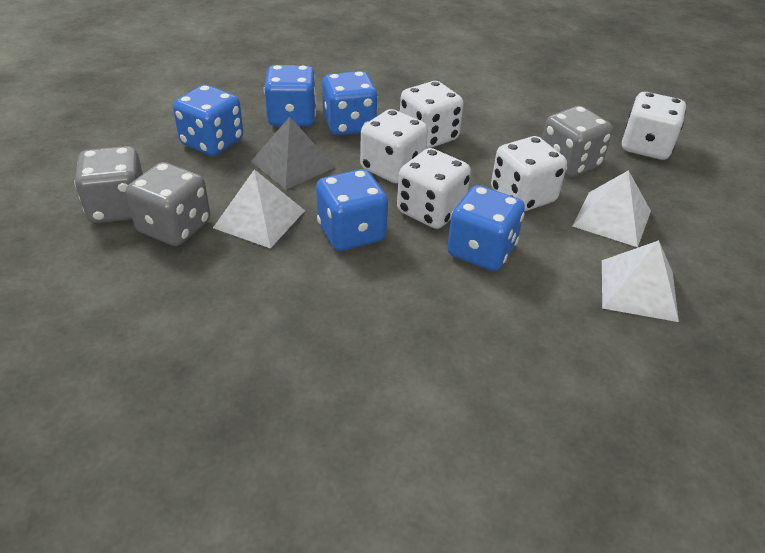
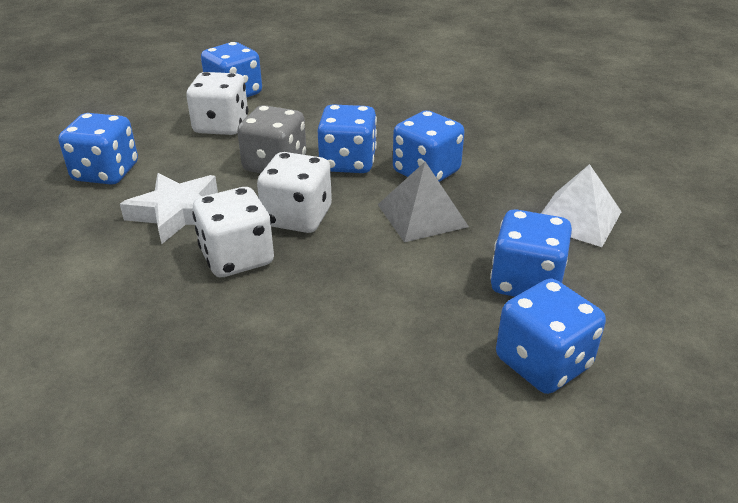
blue dice: 5 -> 6
grey dice: 3 -> 1
white dice: 5 -> 3
white pyramid: 3 -> 1
white star: 0 -> 1

